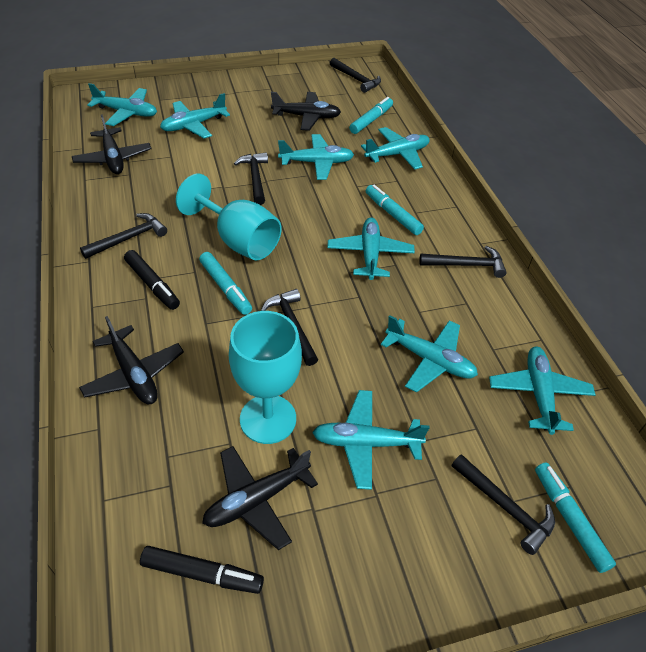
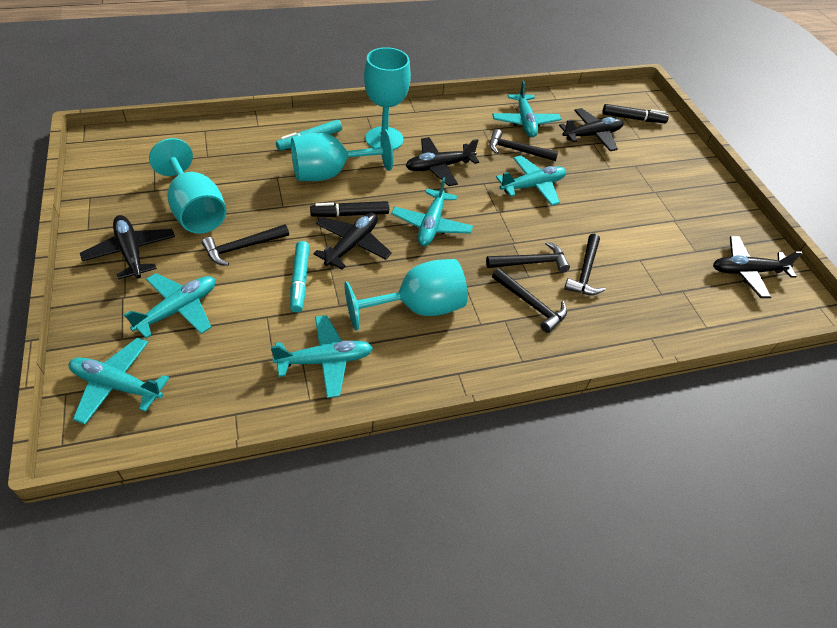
black hammer: 6 -> 5
black plane: 4 -> 5
turquoise goblet: 2 -> 4
turquoise marker: 4 -> 2
turquoise plane: 8 -> 6

